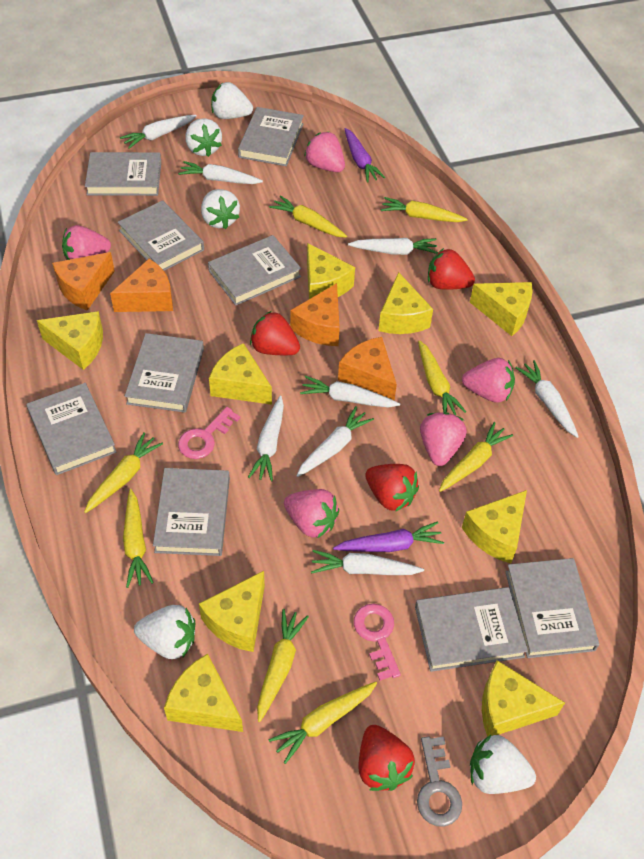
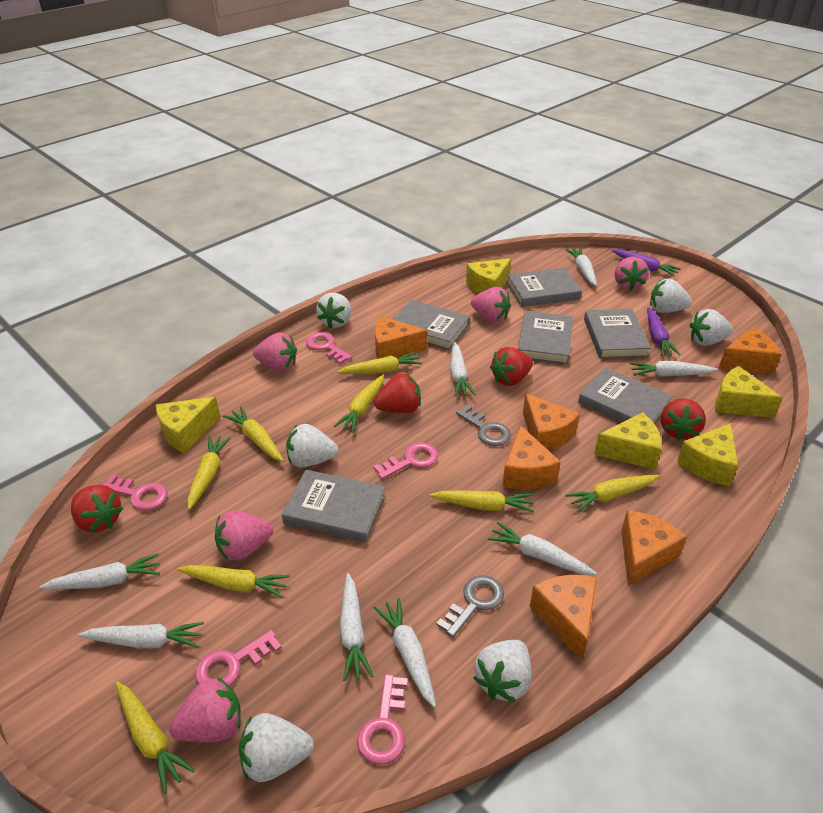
grey book: 9 -> 6
grey key: 1 -> 2
orange cheese: 4 -> 6
pink key: 2 -> 5
white strawberry: 5 -> 6
yellow cheese: 9 -> 5

